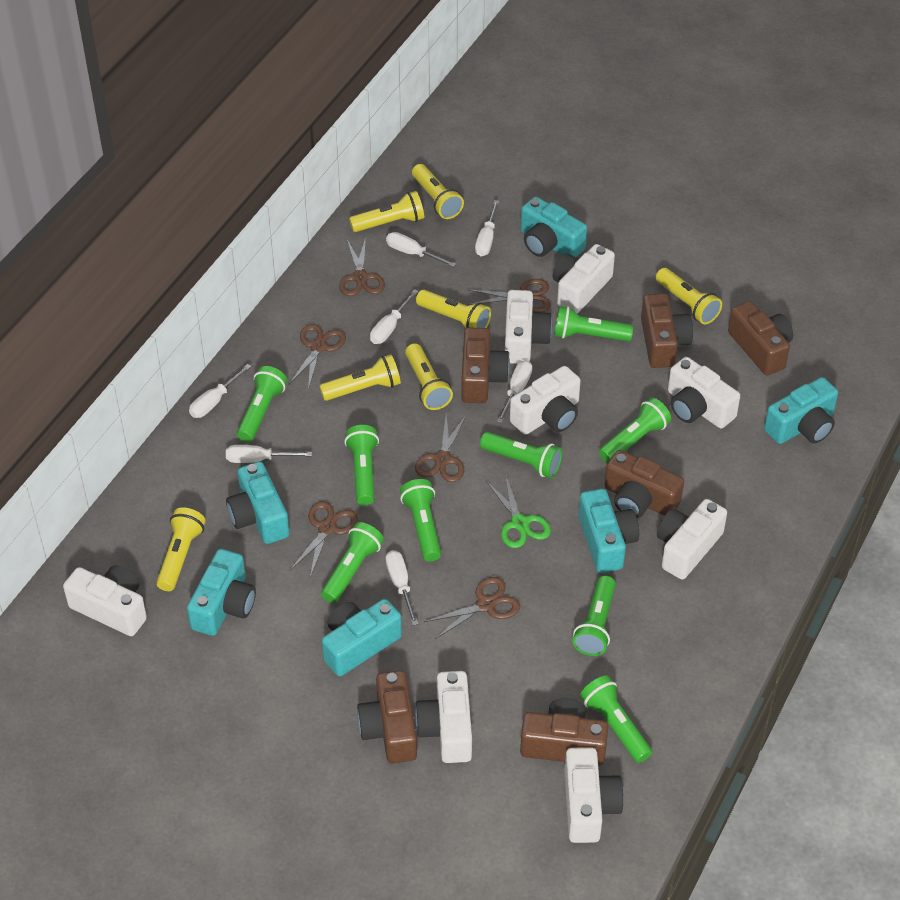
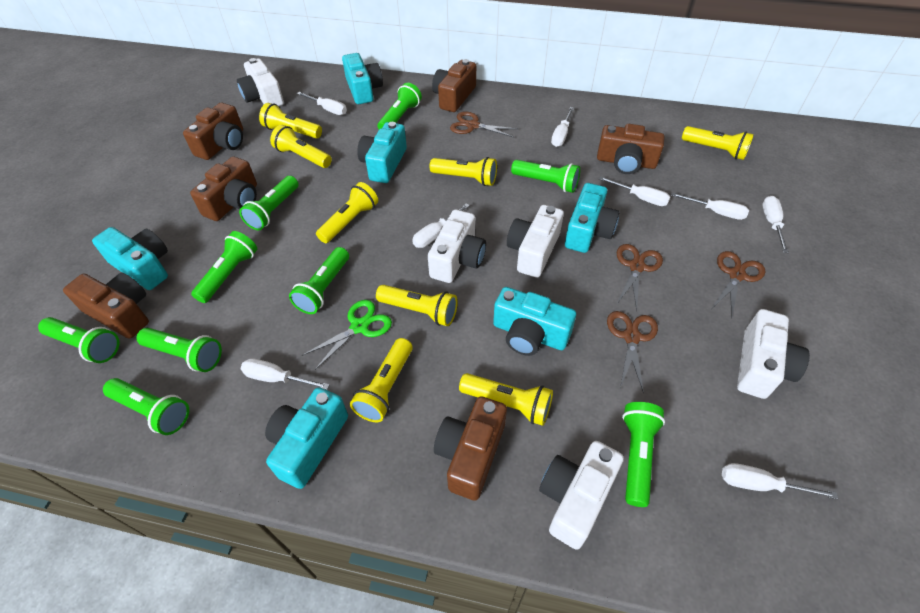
brown scissors: 6 -> 4
white camera: 8 -> 5
white screwdriver: 7 -> 8
yellow flashlight: 7 -> 8

